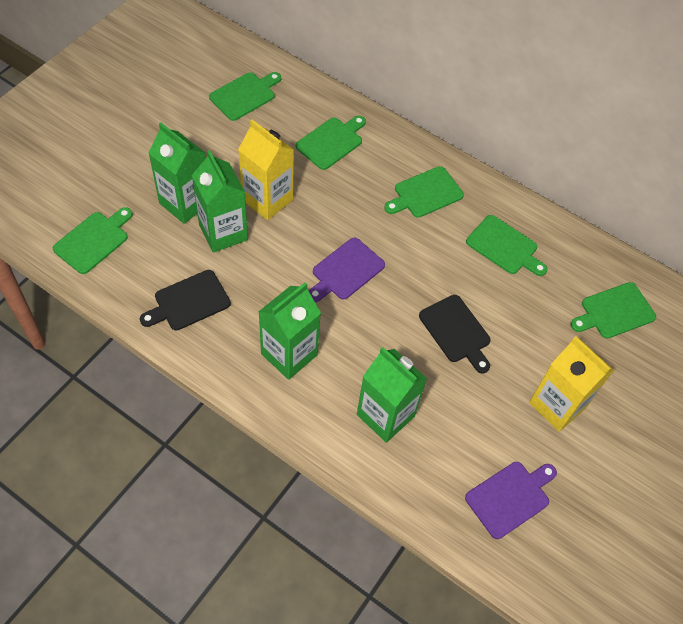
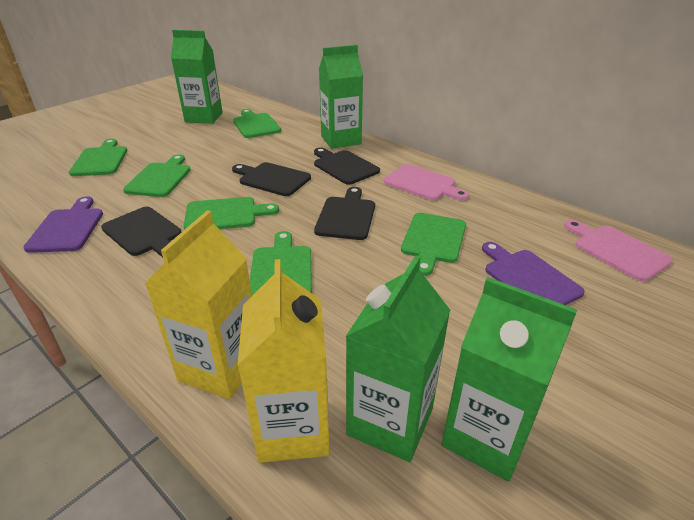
black cutting board: 2 -> 4
pink cutting board: 0 -> 2

